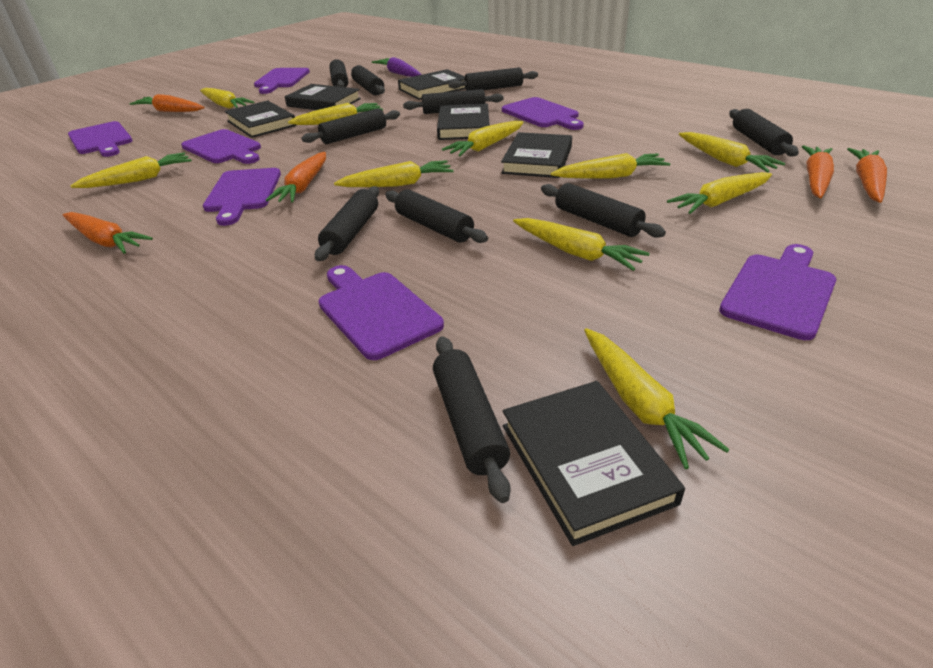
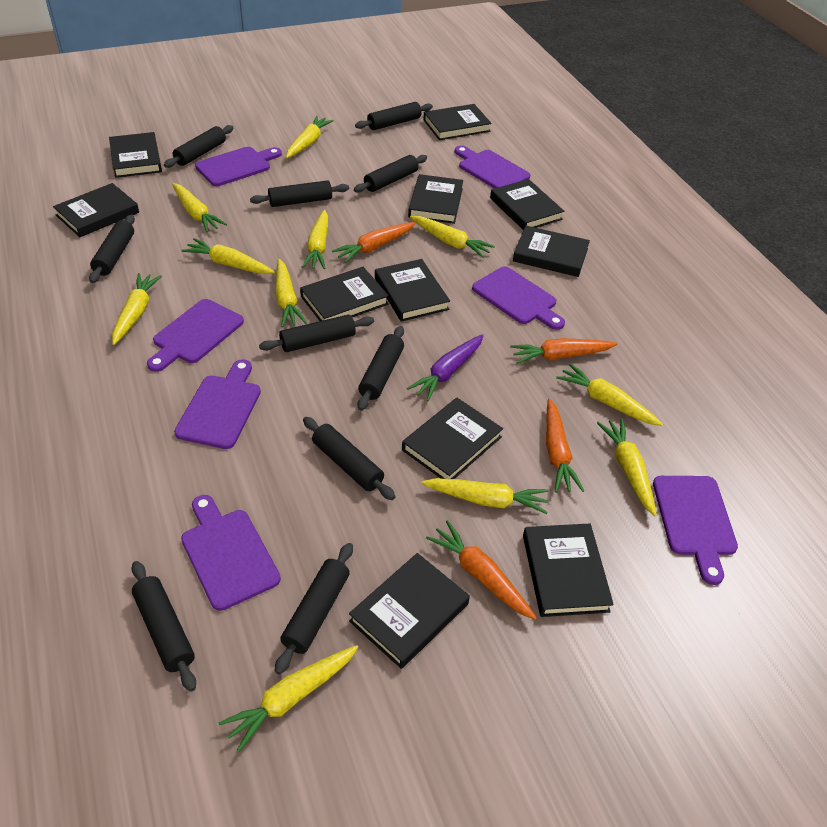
black book: 6 -> 11
orange carrot: 5 -> 4
yellow carrot: 10 -> 11

